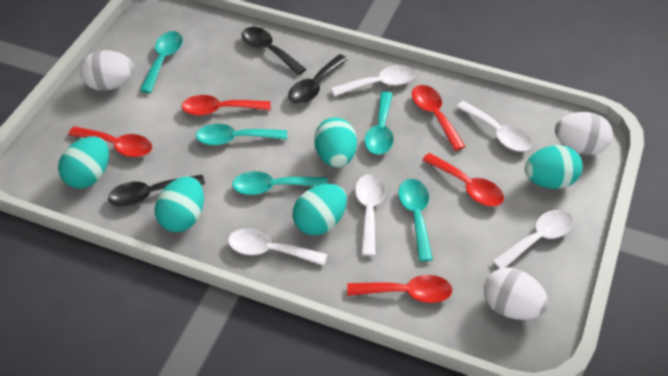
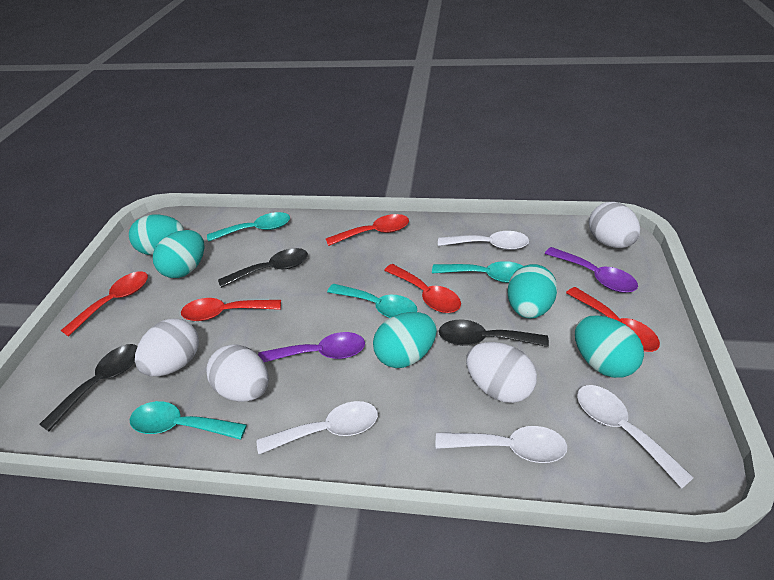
purple spoon: 0 -> 2
turquoise spoon: 5 -> 4
white egg: 3 -> 4
white spoon: 5 -> 4

